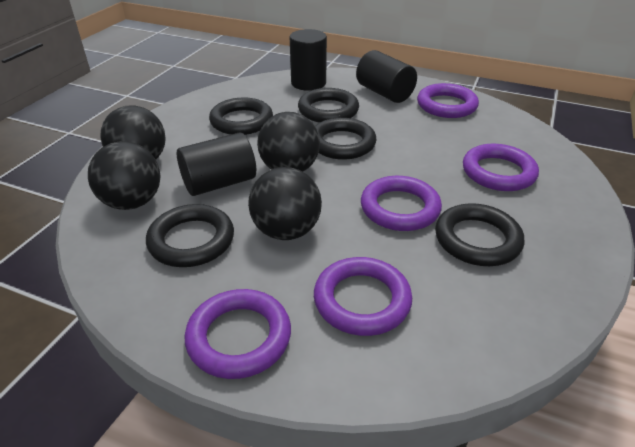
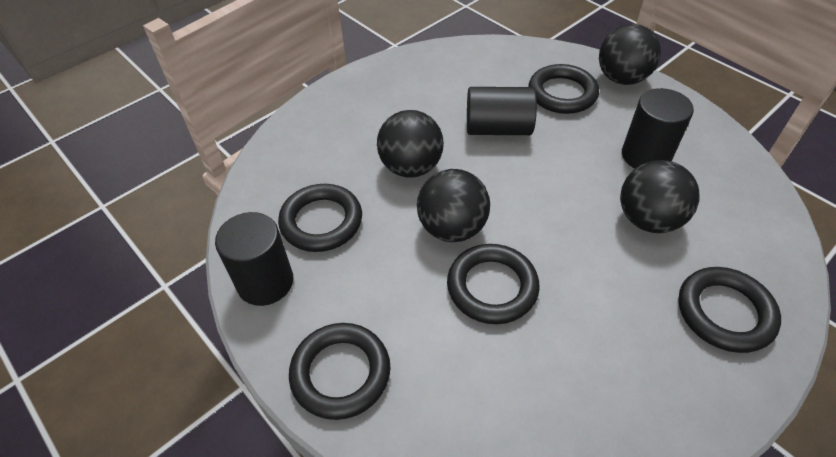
purple ring: 5 -> 0

